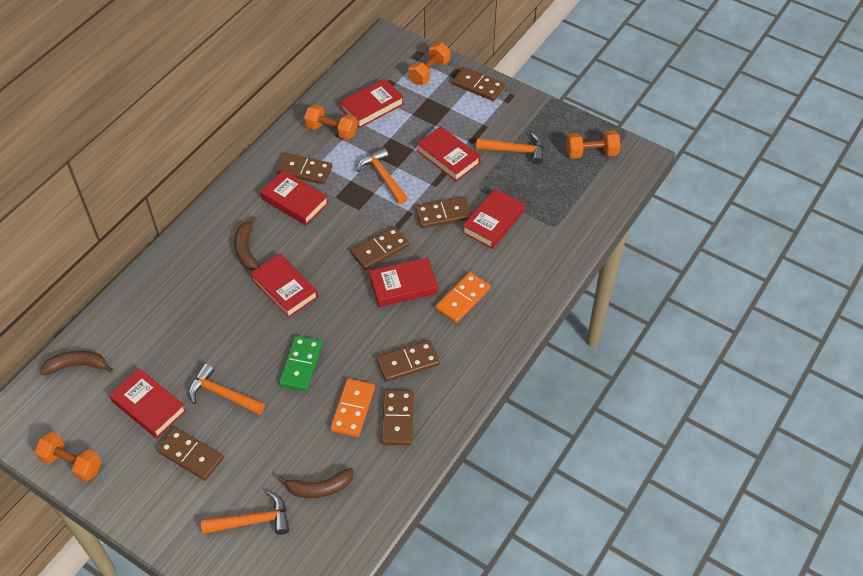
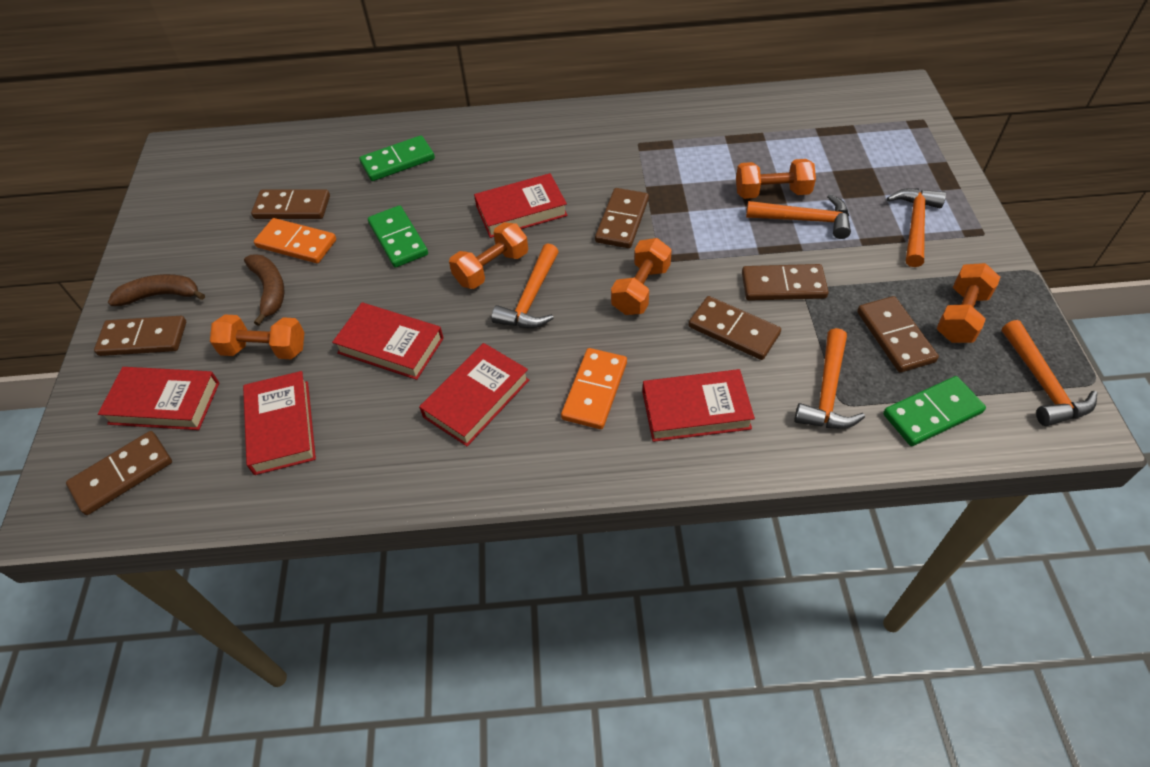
brown banana: 3 -> 2
green domino: 1 -> 3
orange dumbbell: 4 -> 5
orange hammer: 4 -> 5
red book: 7 -> 6

